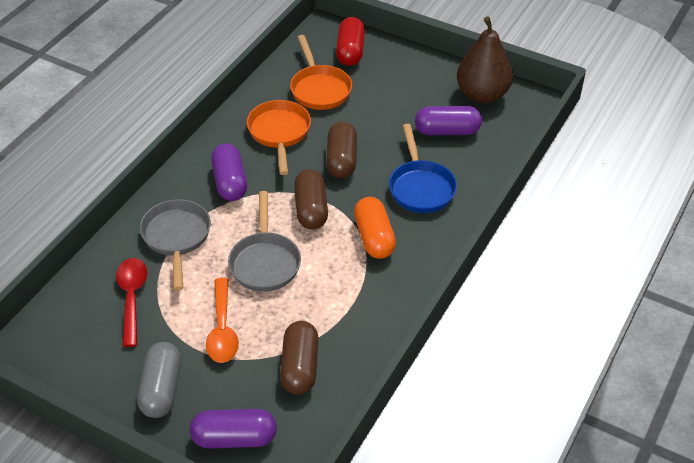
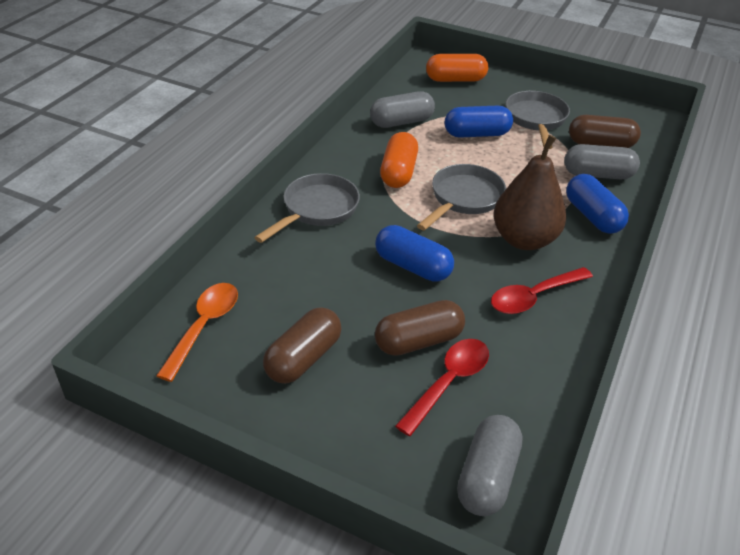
blue capsule: 0 -> 3
blue pan: 1 -> 0
grey capsule: 1 -> 3
grey pan: 2 -> 3
orange capsule: 1 -> 2
orange pan: 2 -> 0
purple capsule: 3 -> 0
red capsule: 1 -> 0
red spoon: 1 -> 2

